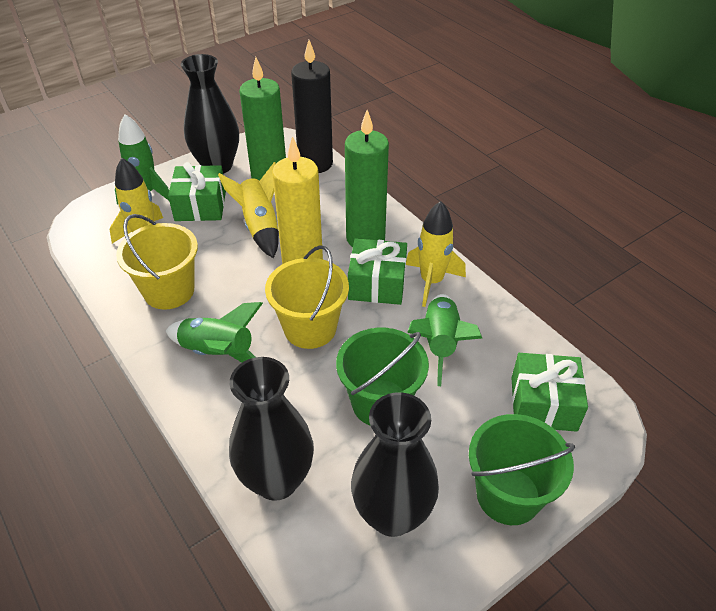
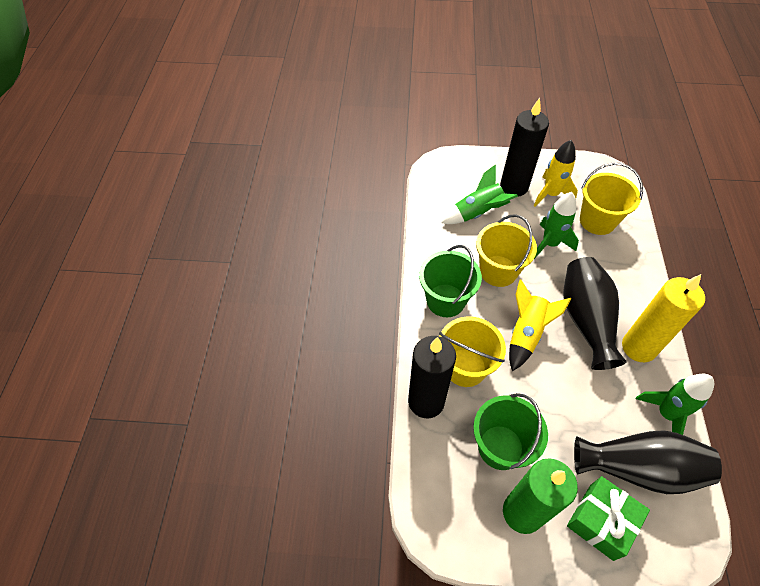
black candle: 1 -> 2
black vase: 3 -> 2
green candle: 2 -> 1
green gift: 3 -> 1
yellow bucket: 2 -> 3
yellow rocket: 3 -> 2

